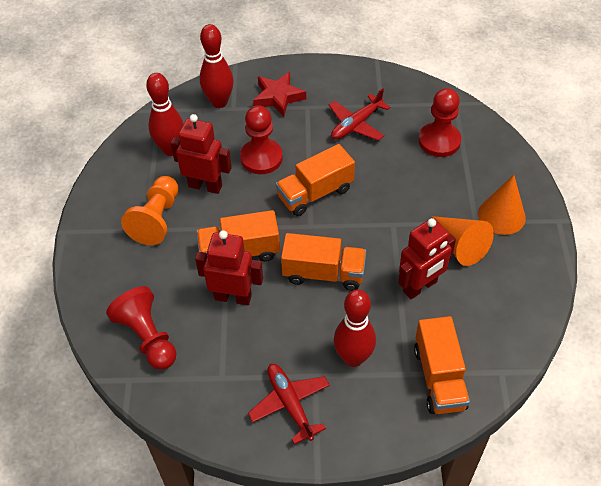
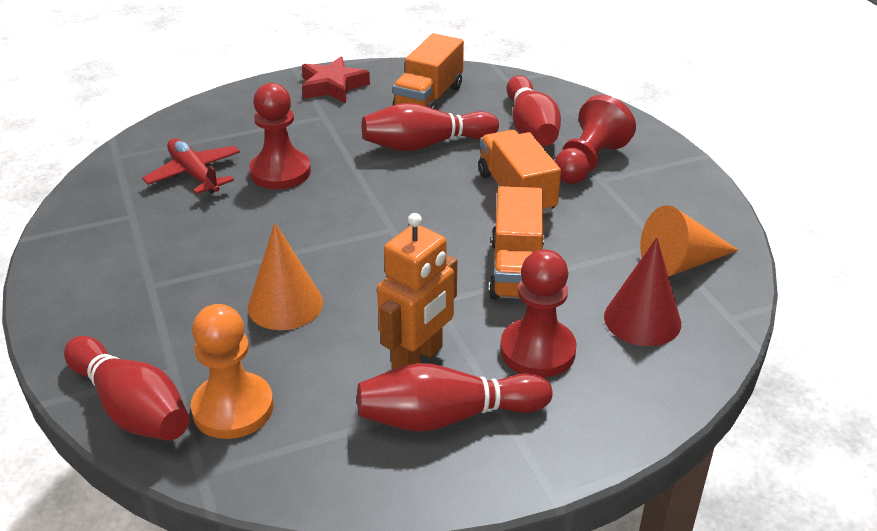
orange robot: 0 -> 1
orange truck: 4 -> 3
red bowling pin: 3 -> 4
red cone: 0 -> 1
red plane: 2 -> 1
red robot: 3 -> 0

